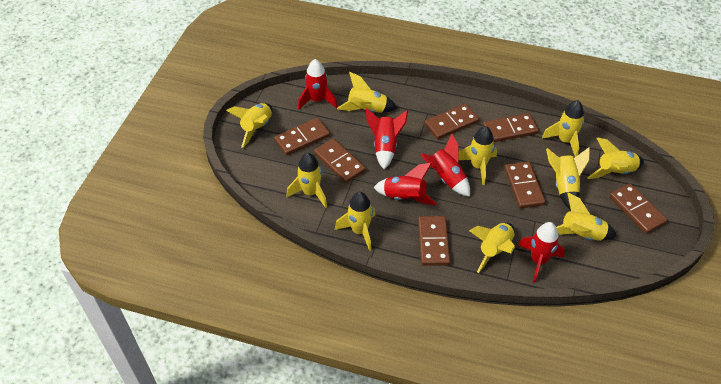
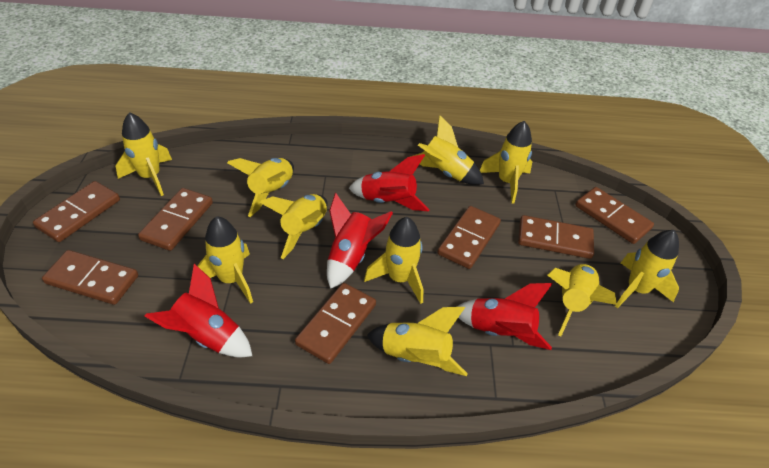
red rocket: 5 -> 4

